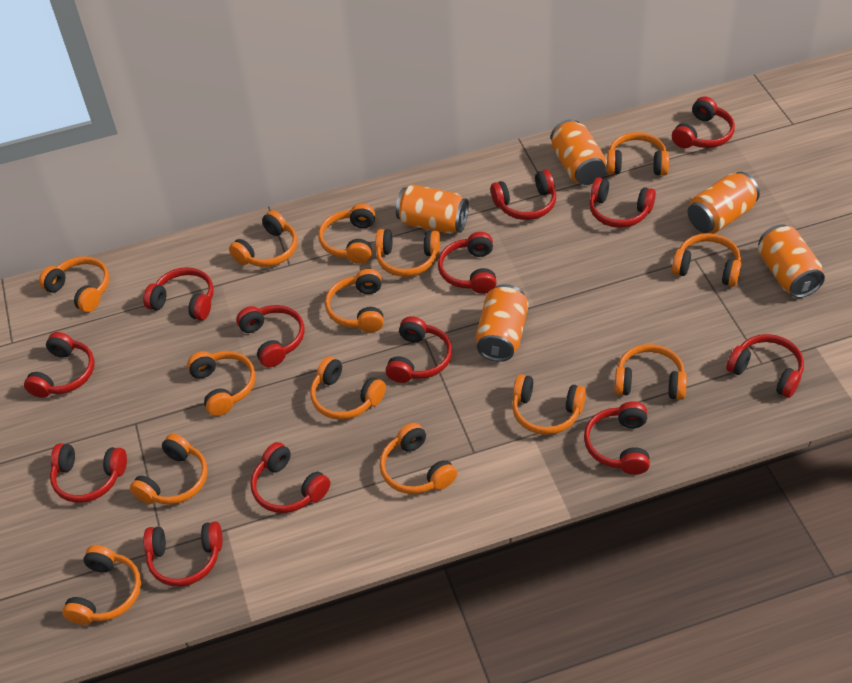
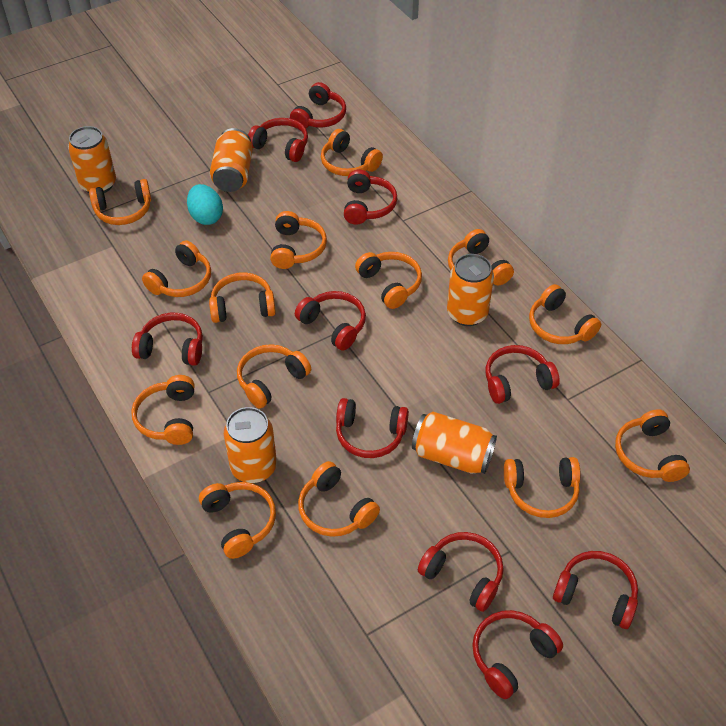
red headphones: 13 -> 10
turquoise egg: 0 -> 1

